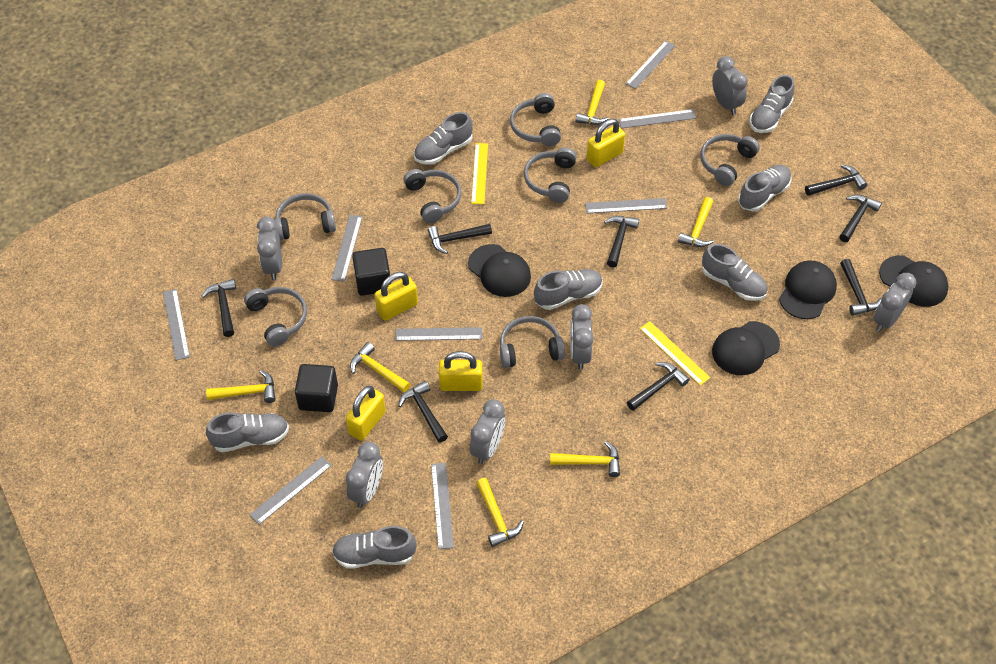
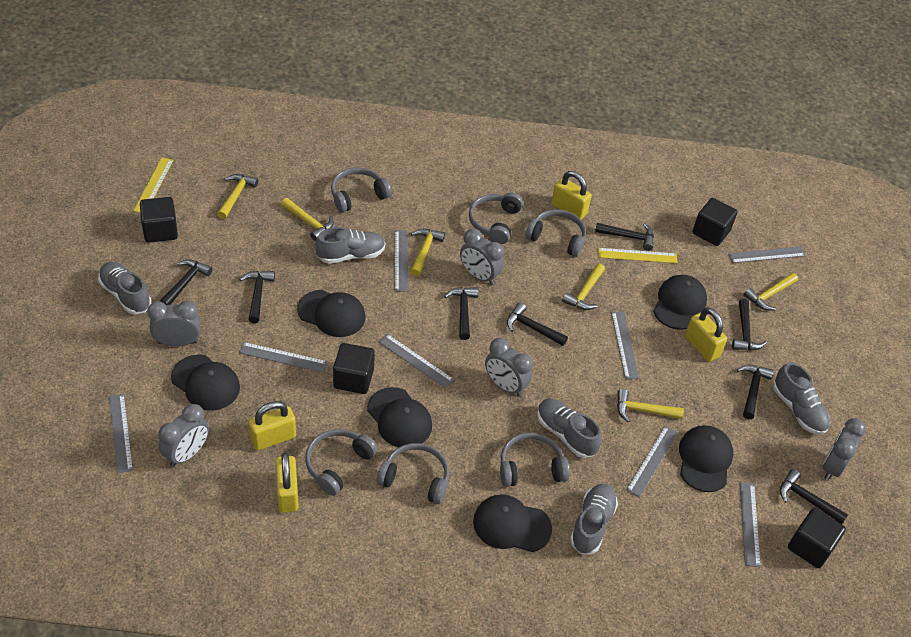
black cap: 4 -> 6
black cube: 2 -> 4
grey clock: 6 -> 5
grey headphones: 7 -> 6
grey shoe: 7 -> 5

